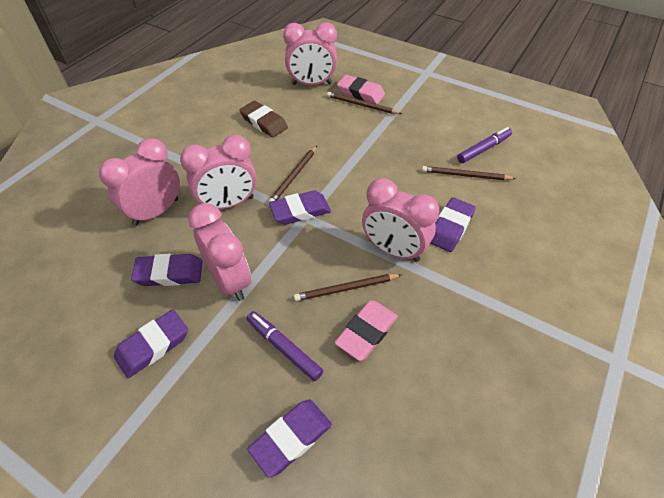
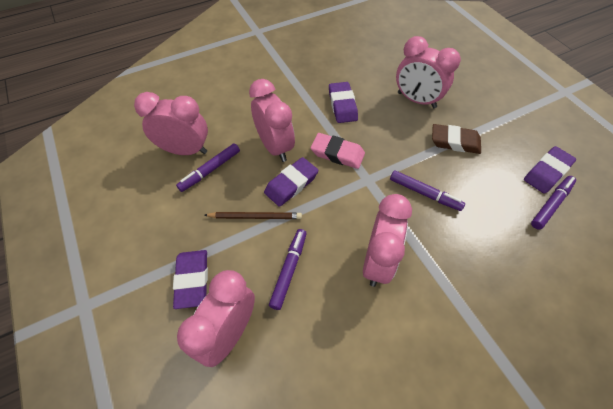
brown pencil: 4 -> 1
pink eraser: 2 -> 1
purple eraser: 5 -> 4
purple marker: 2 -> 4

